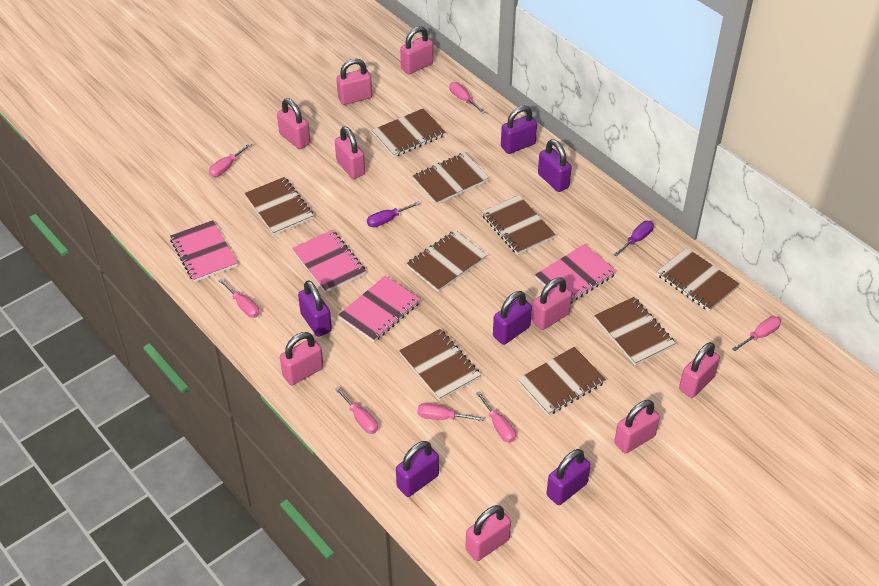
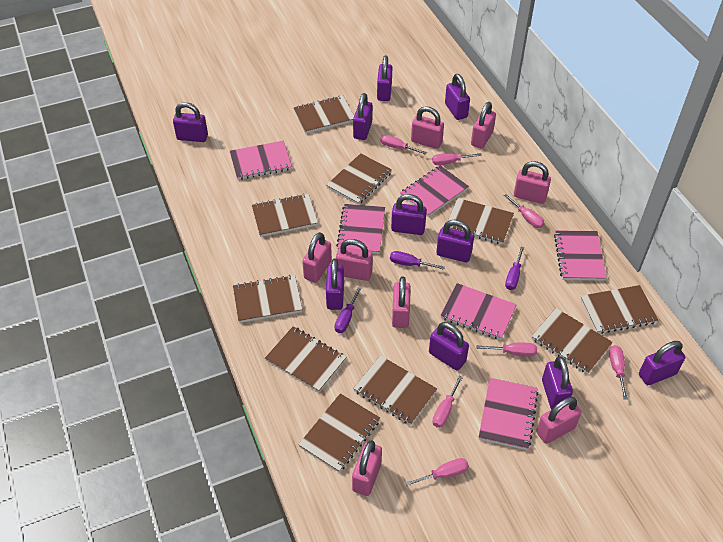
brown notebook: 9 -> 10
pink notebook: 4 -> 6
pink padlock: 9 -> 8
purple padlock: 6 -> 10
purple screwdriver: 2 -> 3

